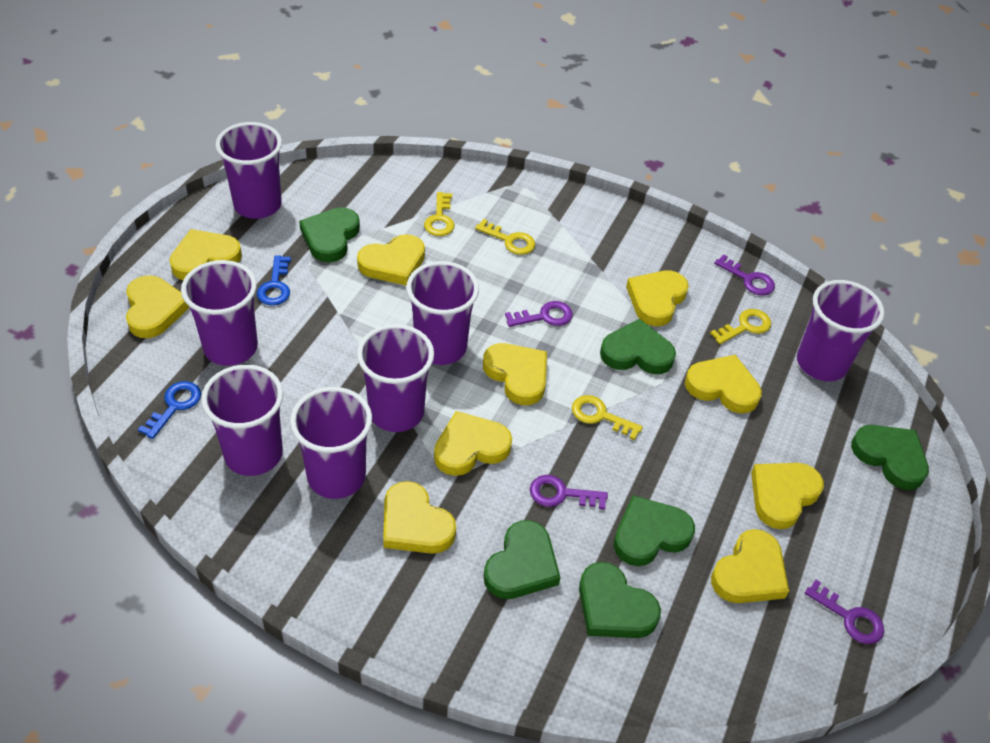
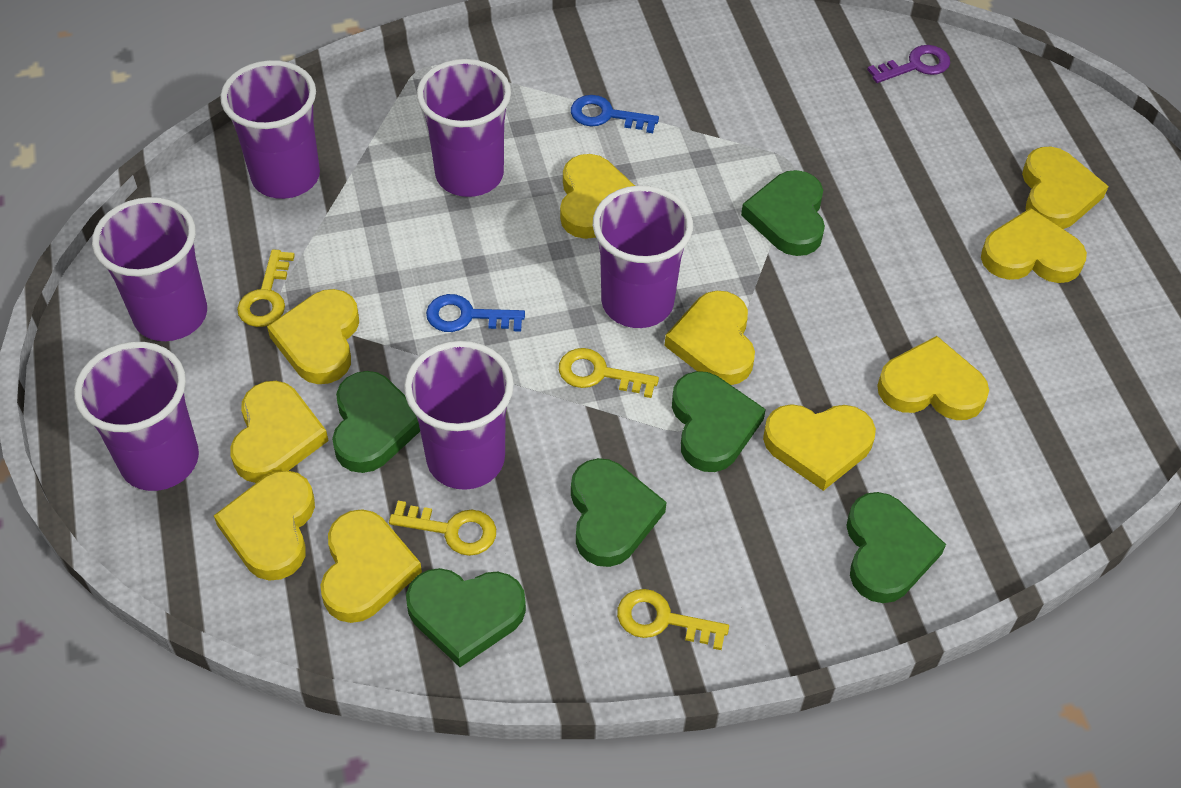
purple cup: 7 -> 6
purple key: 4 -> 1

